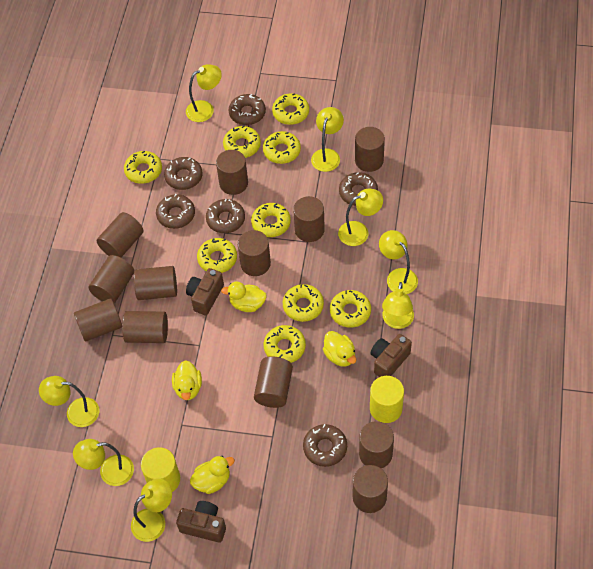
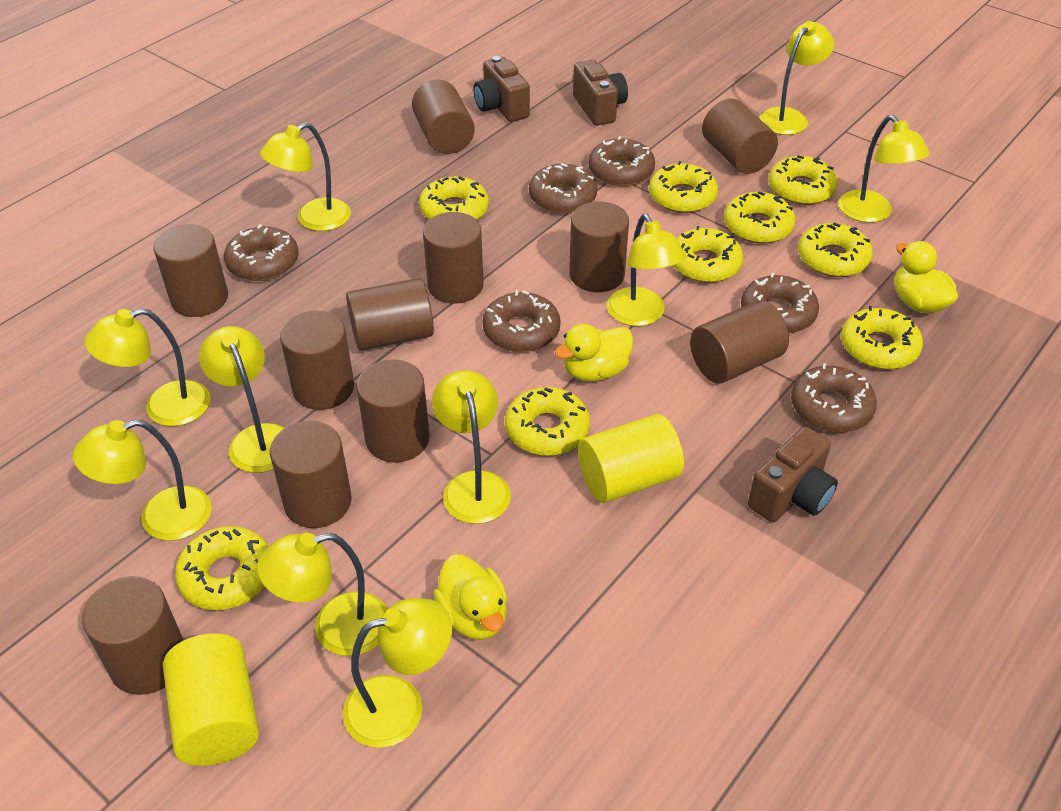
brown cylinder: 12 -> 11
yellow duck: 4 -> 3
yellow lamp: 8 -> 10

